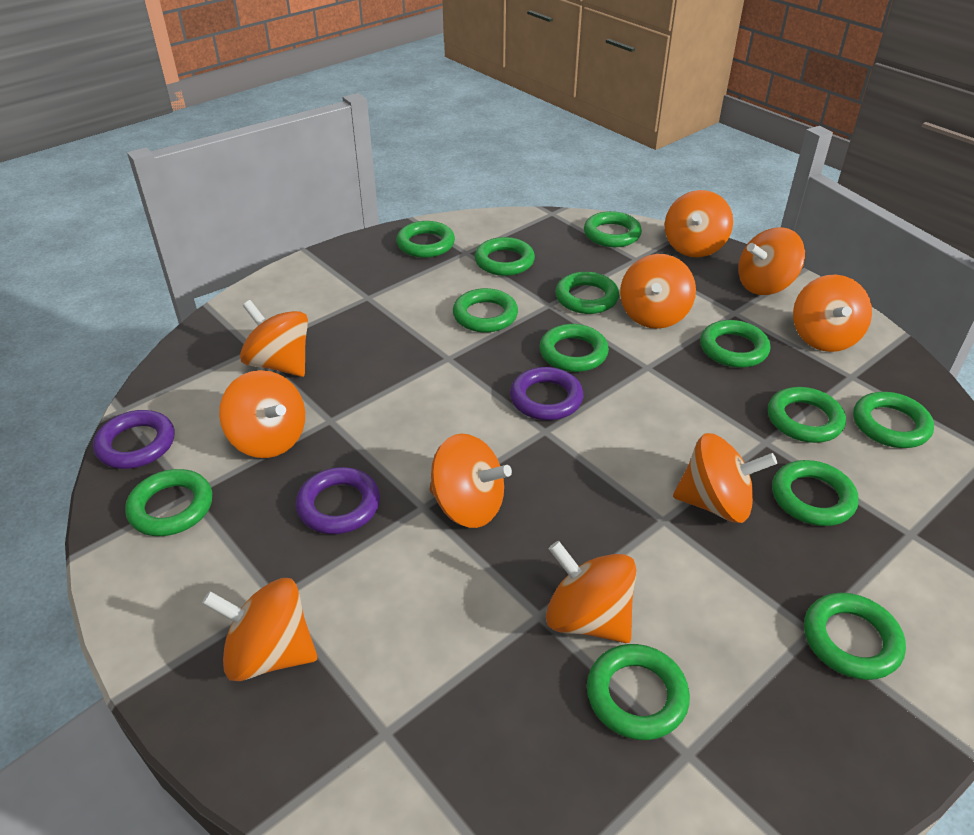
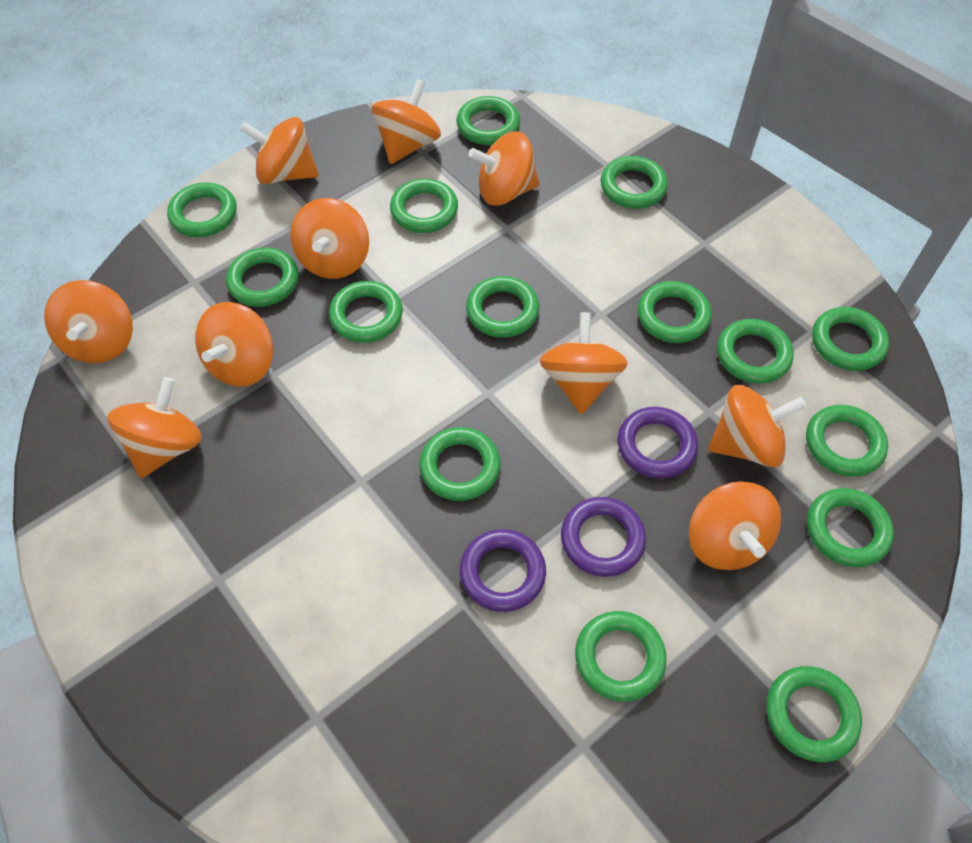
green ring: 13 -> 15

